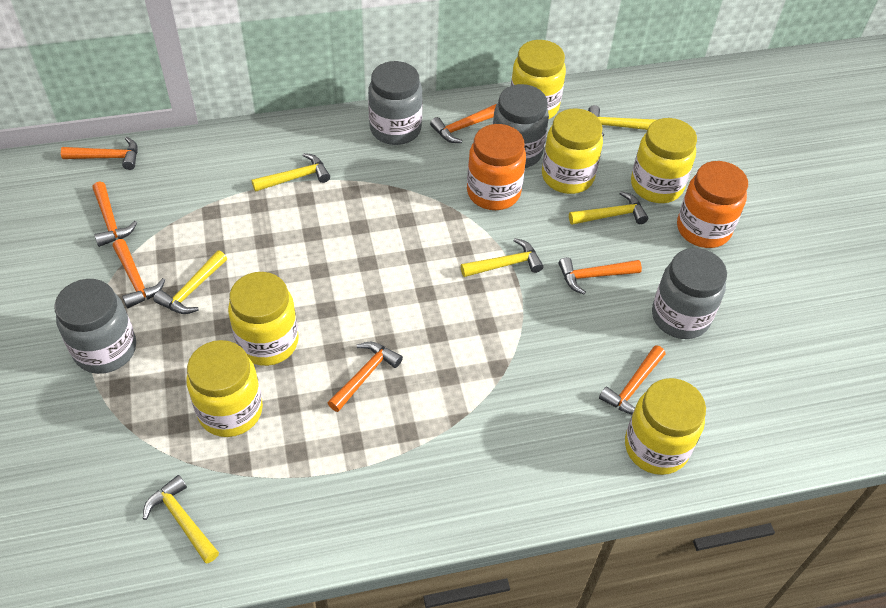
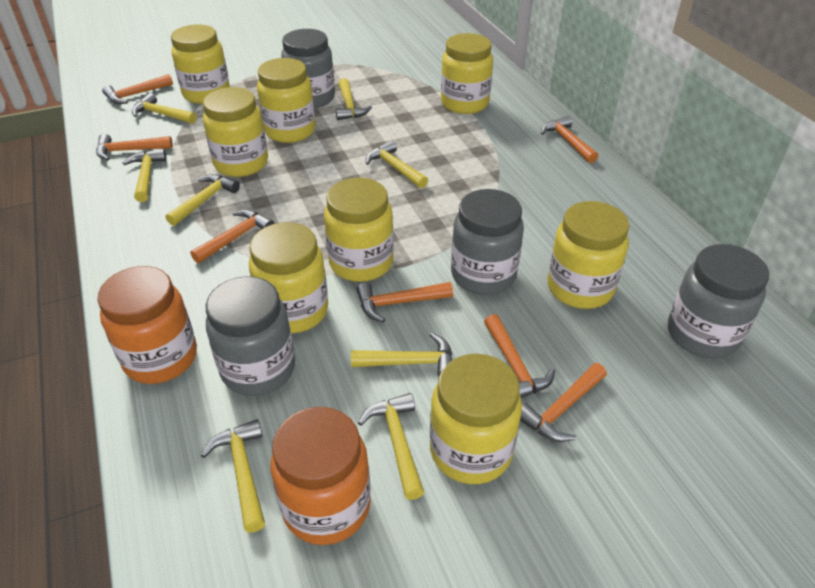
yellow hammer: 6 -> 8
yellow jar: 6 -> 8

